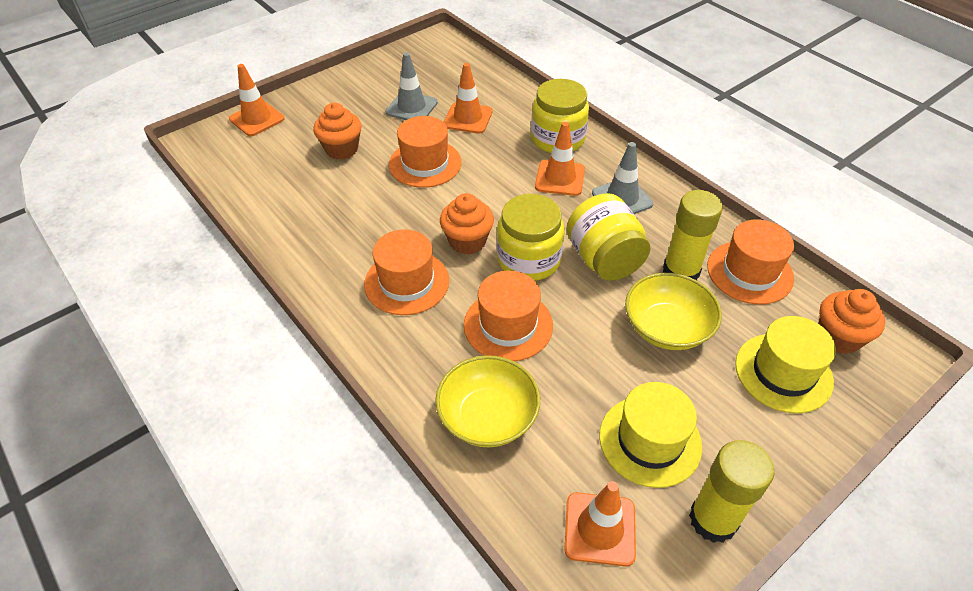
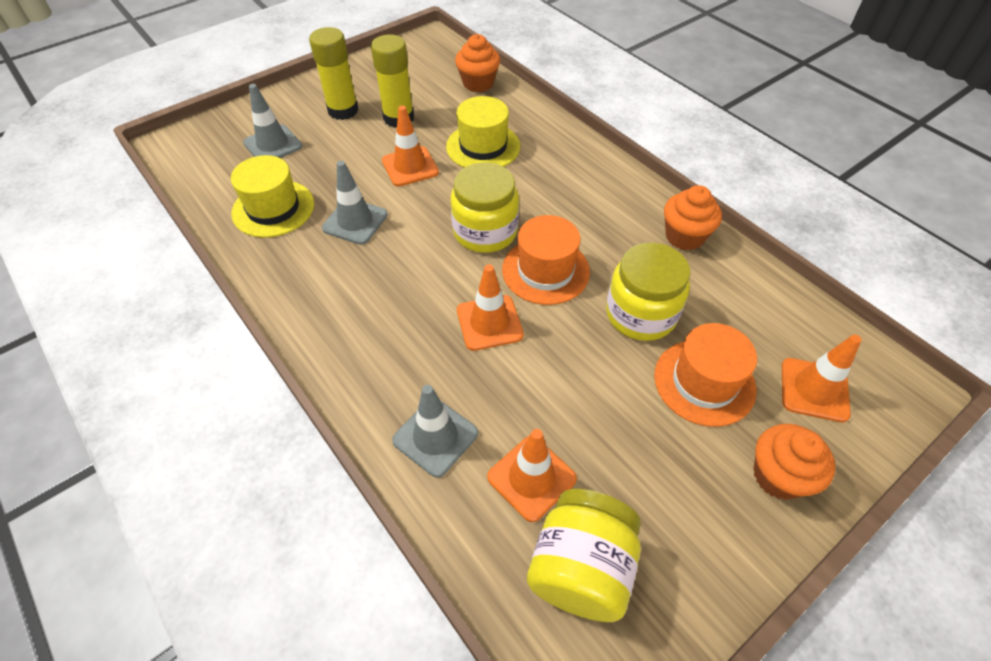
grey traffic cone: 2 -> 3
orange hat: 4 -> 2
yellow bowl: 2 -> 0

